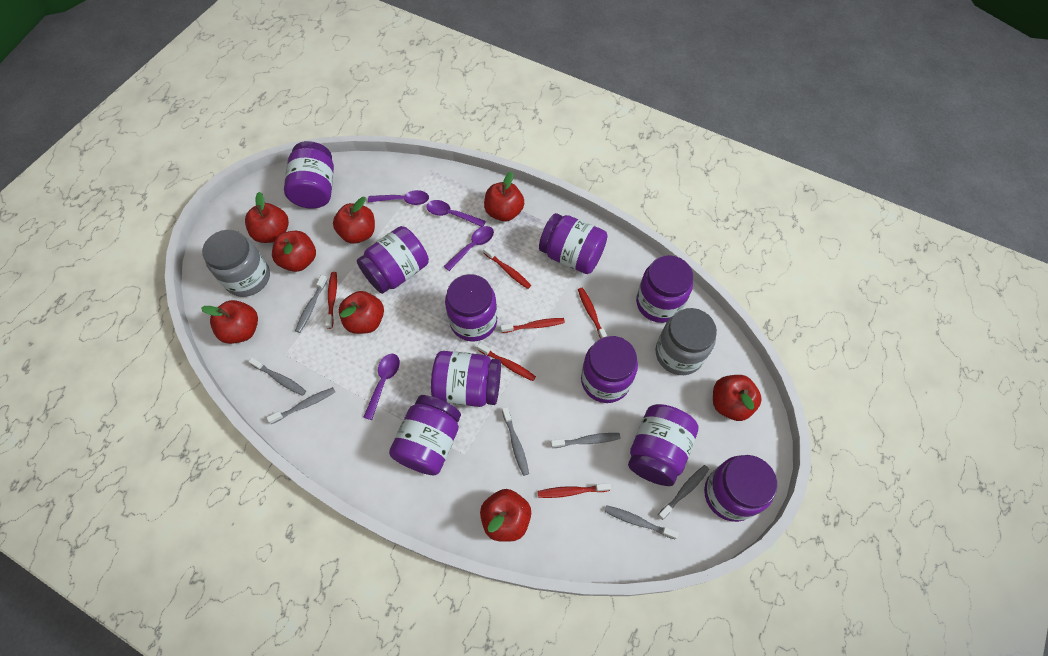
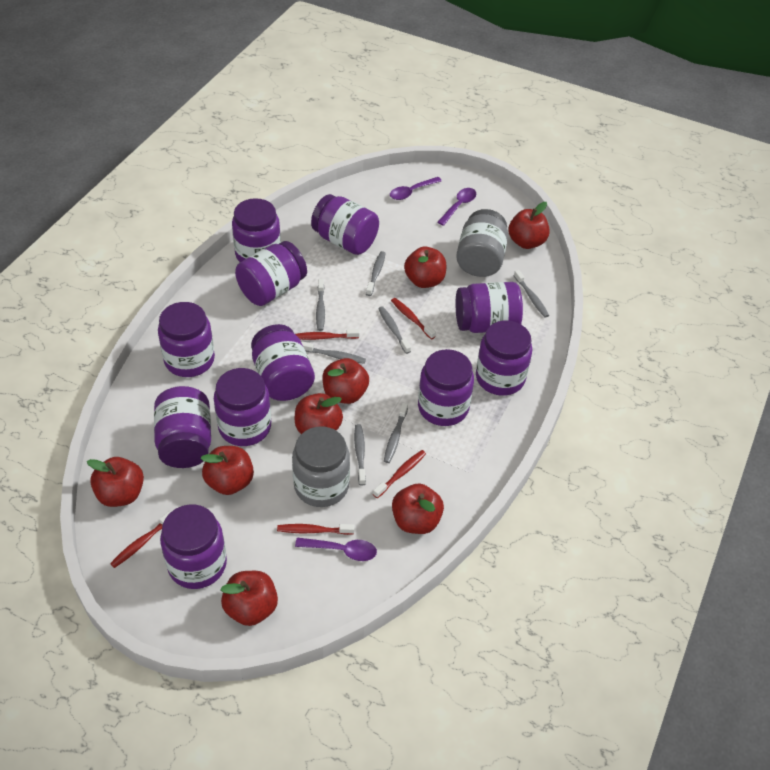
purple jar: 10 -> 11
purple spoon: 4 -> 3
red toothbrush: 6 -> 5

